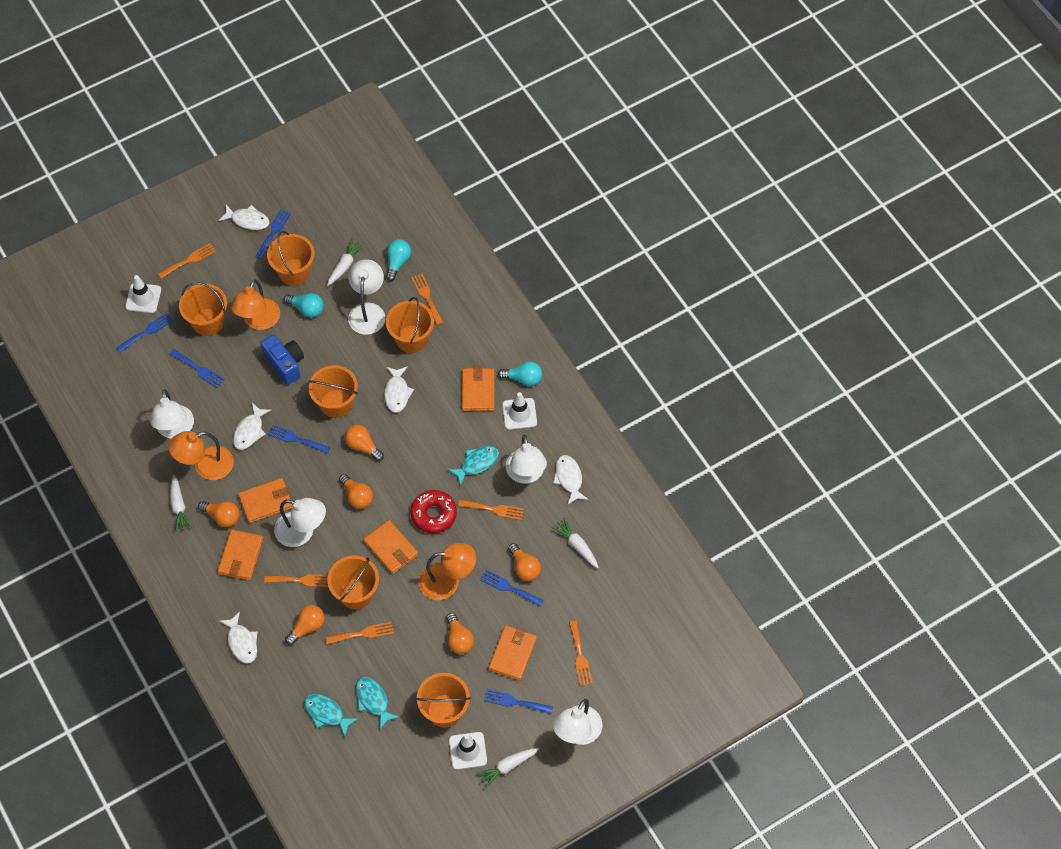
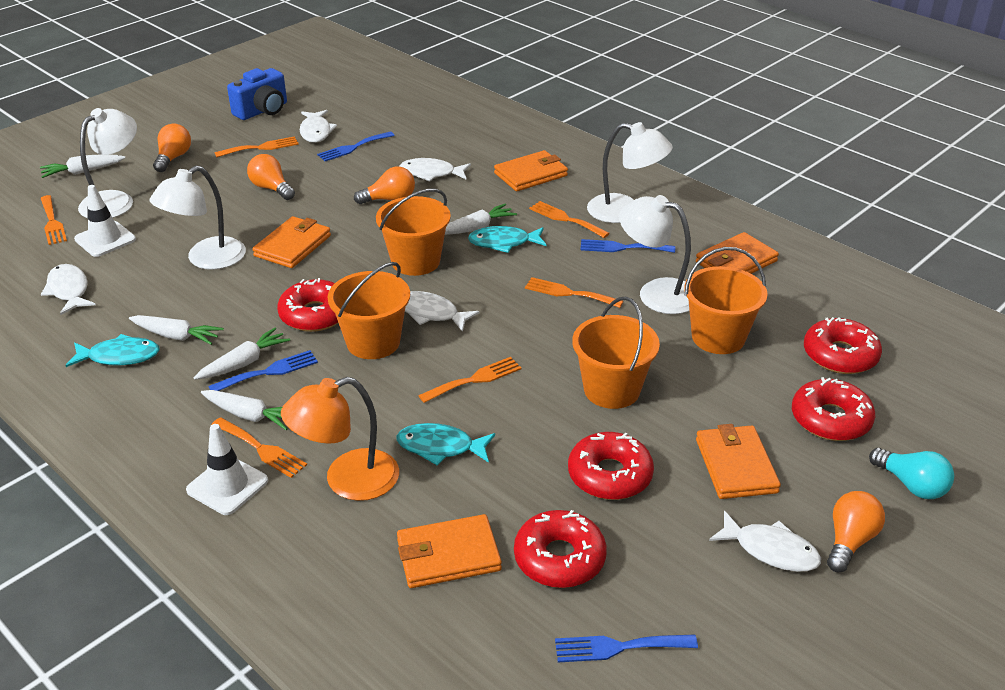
blue fork: 6 -> 4
orange bucket: 6 -> 4
orange lamp: 3 -> 1
orange light bulb: 6 -> 4
red donut: 1 -> 5
turquoise light bulb: 3 -> 1
white carrot: 4 -> 5
white lamp: 5 -> 4
white traffic cone: 3 -> 2

